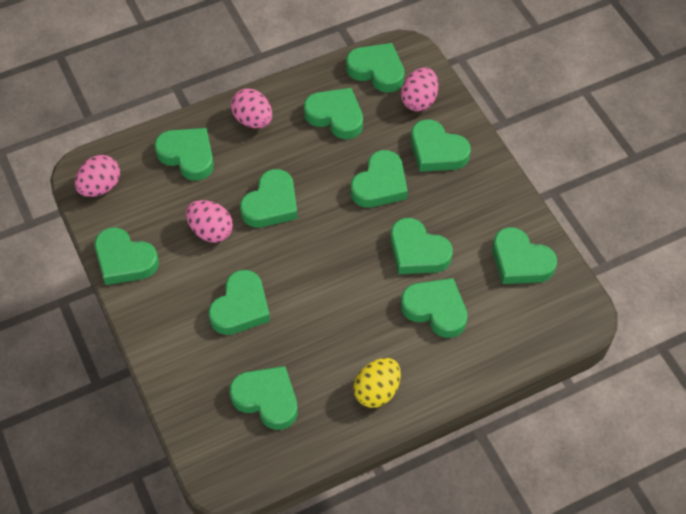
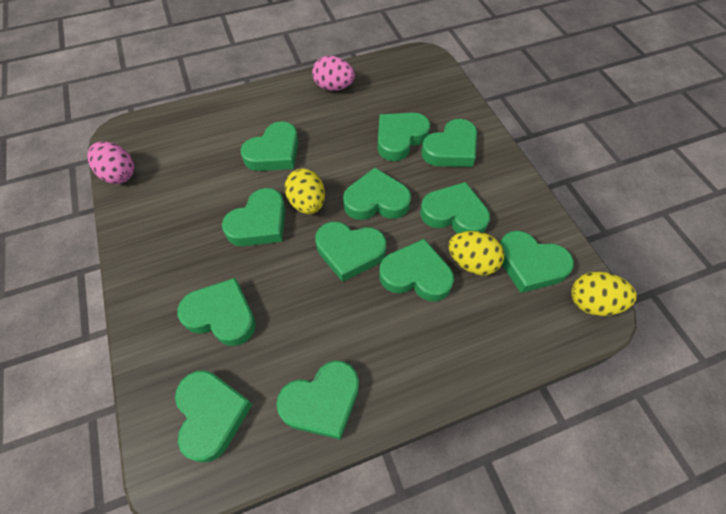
pink egg: 4 -> 2
yellow egg: 1 -> 3

